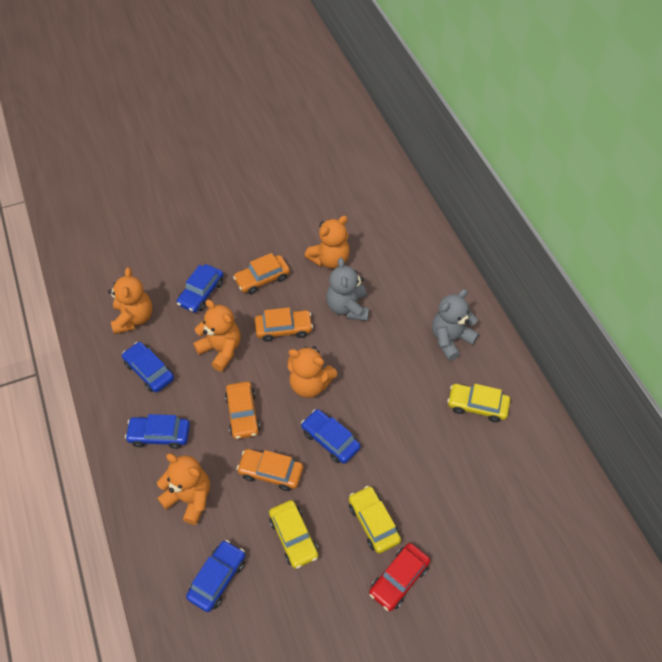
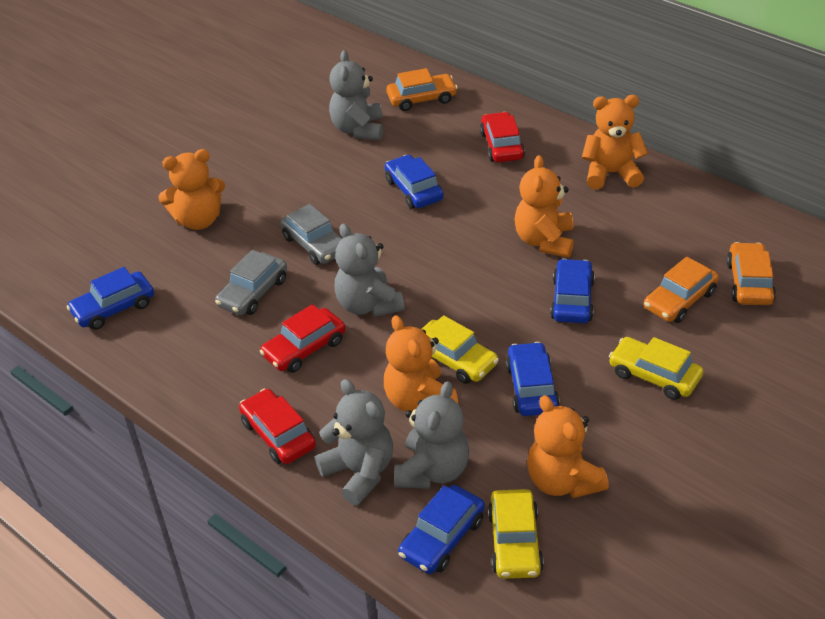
grey car: 0 -> 2
grey teddy bear: 2 -> 4
orange car: 4 -> 3
red car: 1 -> 3

